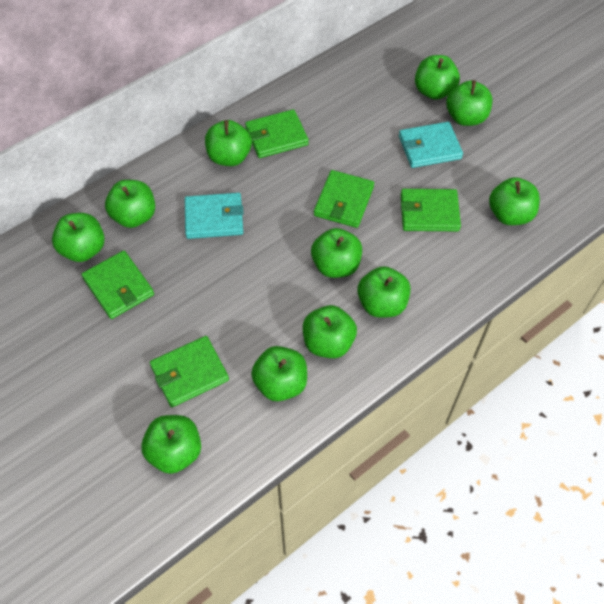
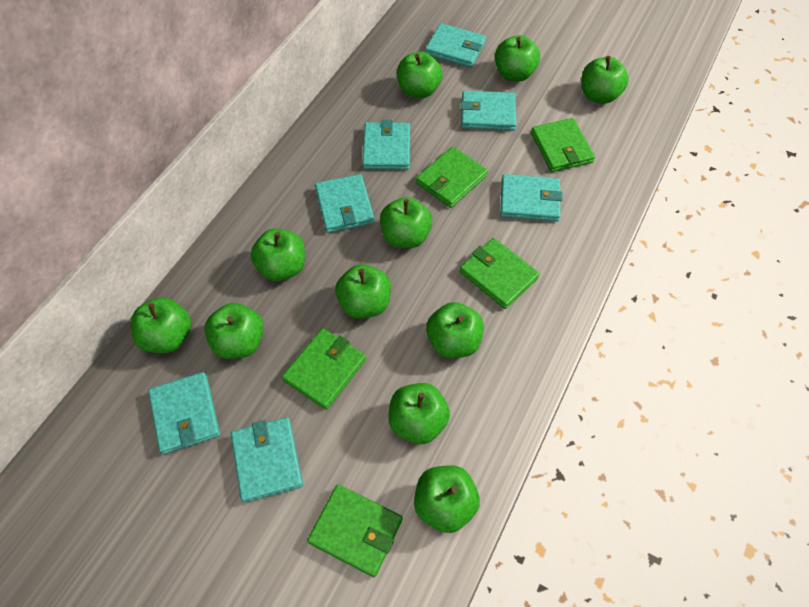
turquoise wallet: 2 -> 7

